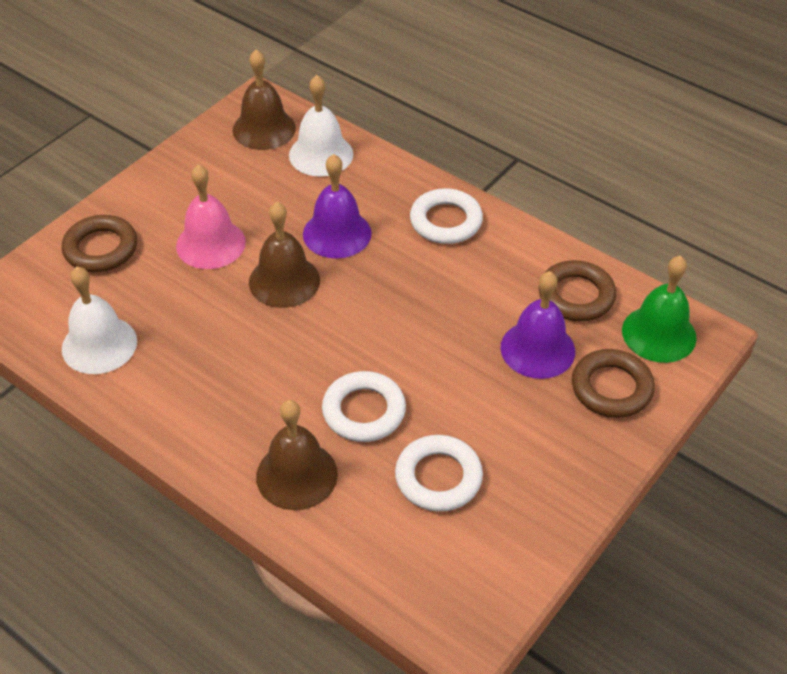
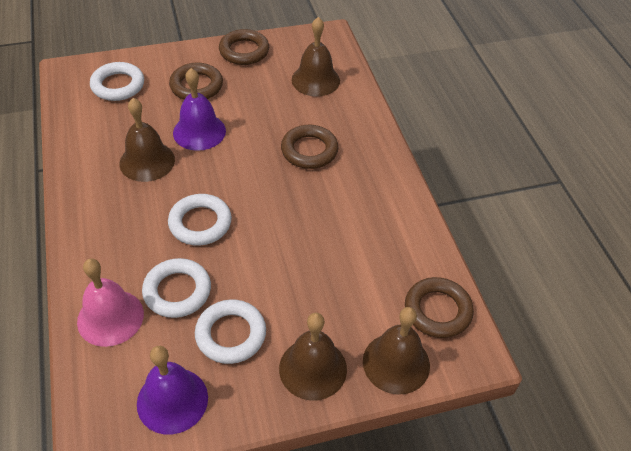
brown bell: 3 -> 4
brown ring: 3 -> 4
green bell: 1 -> 0
white bell: 2 -> 0
white ring: 3 -> 4

